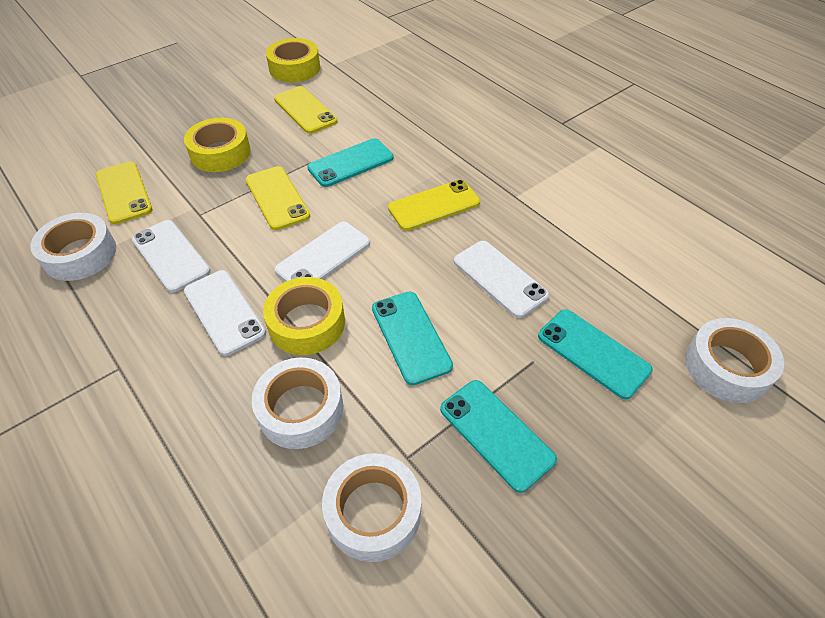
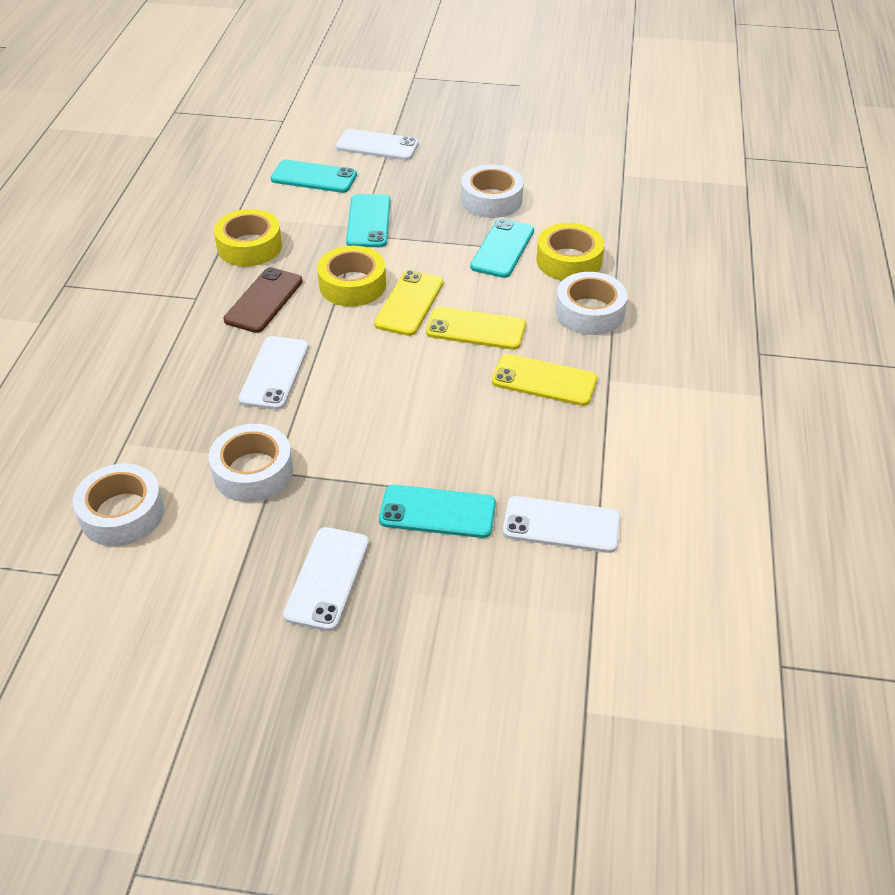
brown phone: 0 -> 1
yellow phone: 4 -> 3

